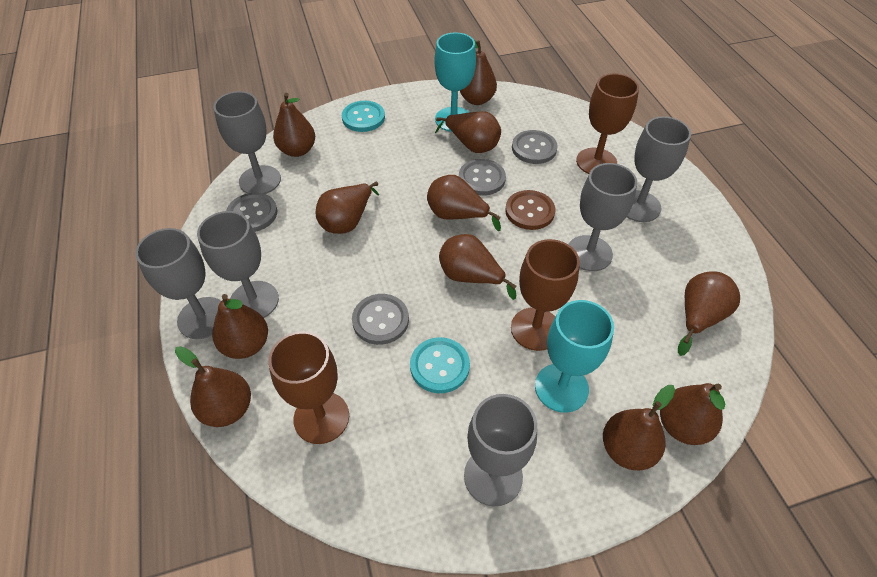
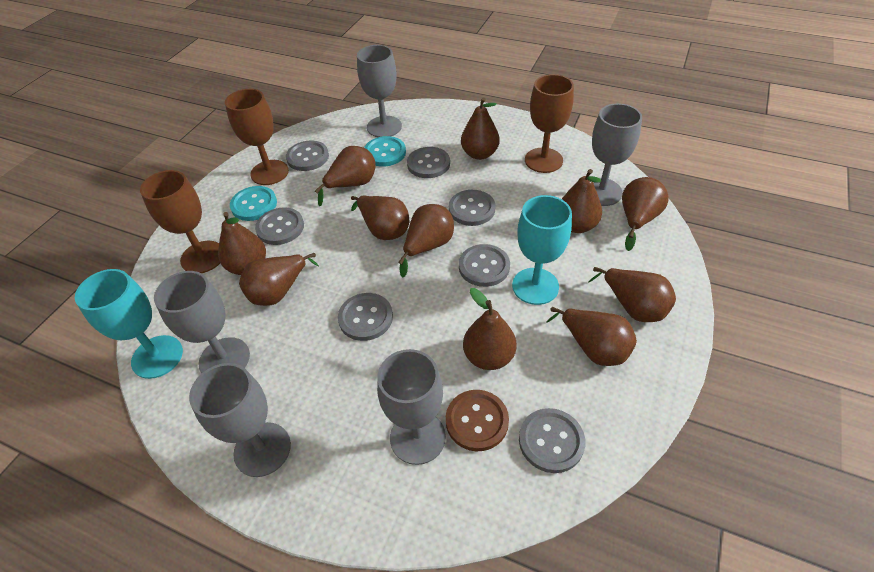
grey button: 4 -> 7
grey goblet: 6 -> 5

